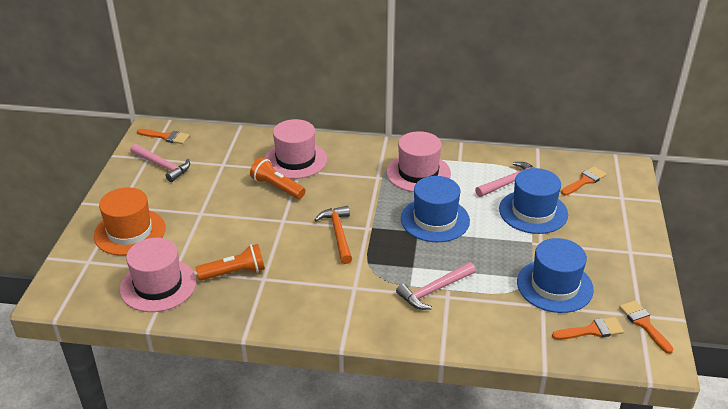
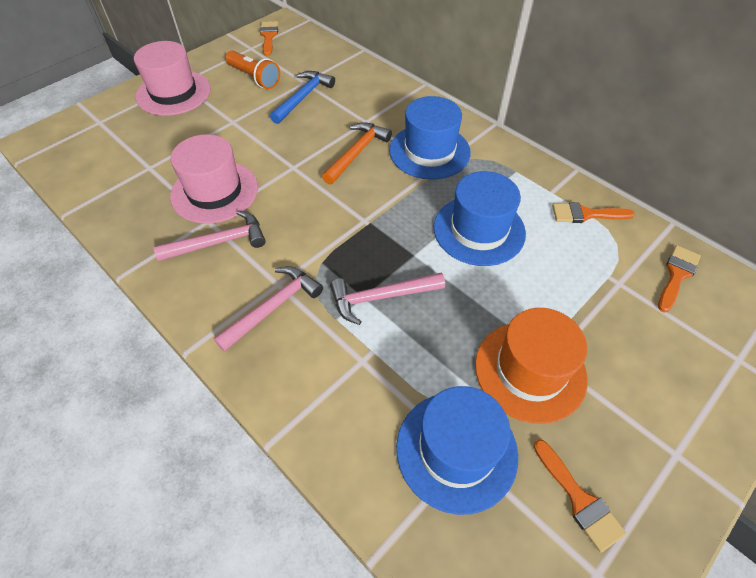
blue hammer: 0 -> 1
orange flashlight: 2 -> 1
pink hat: 3 -> 2

